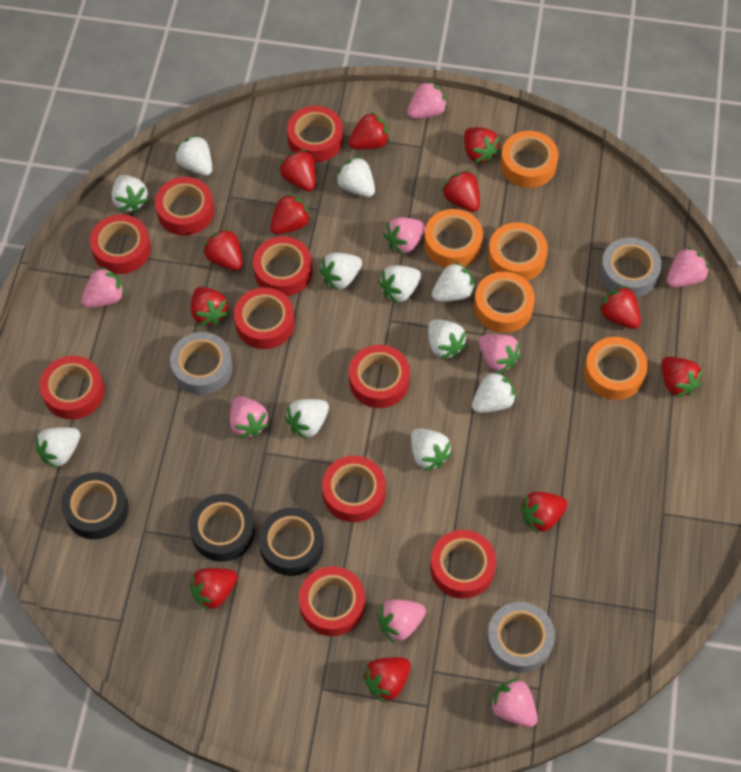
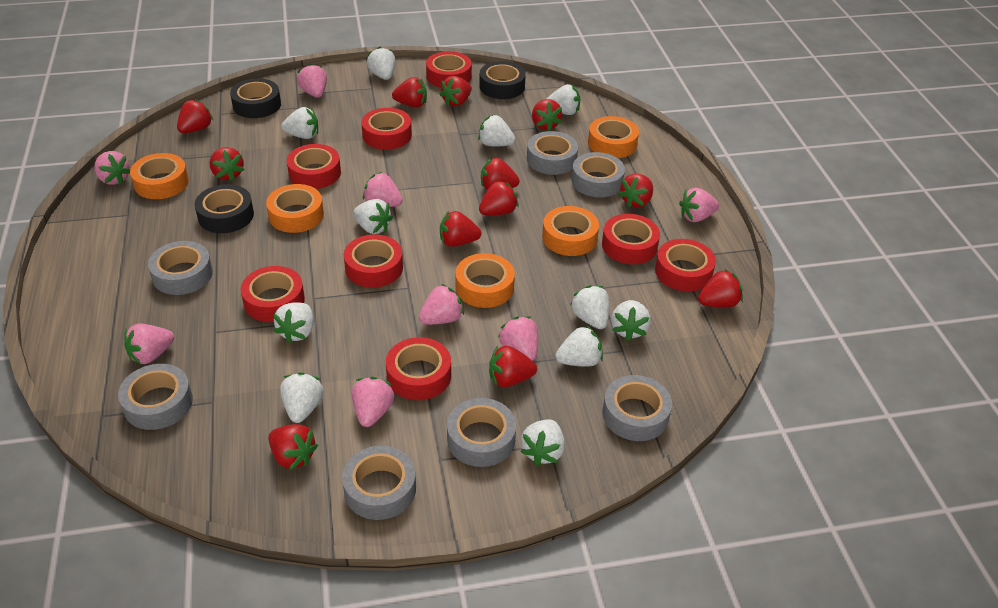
grey tape: 3 -> 7
red tape: 10 -> 8

